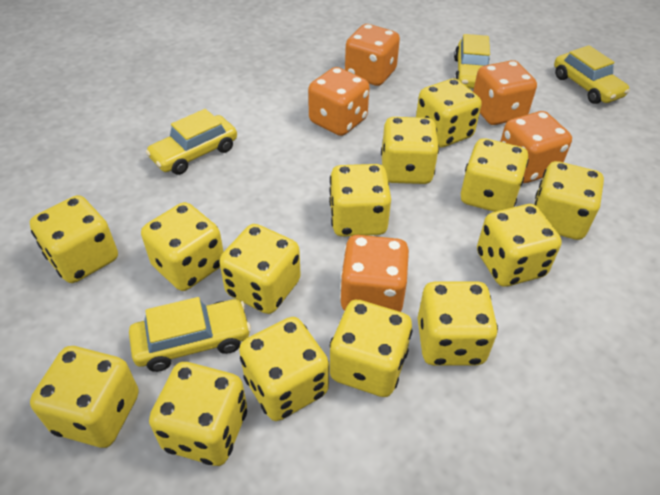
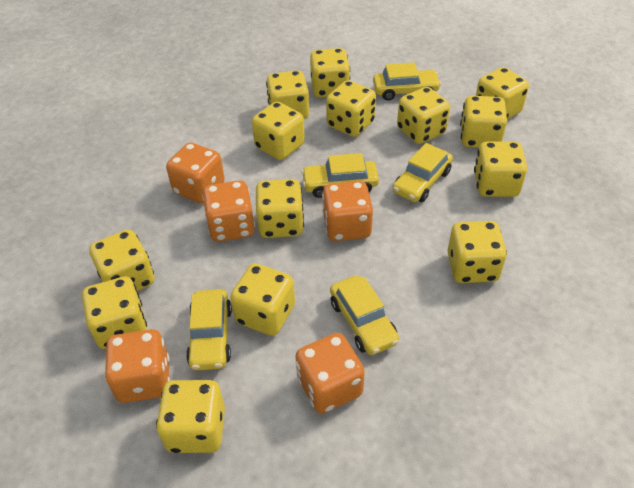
yellow car: 4 -> 5

